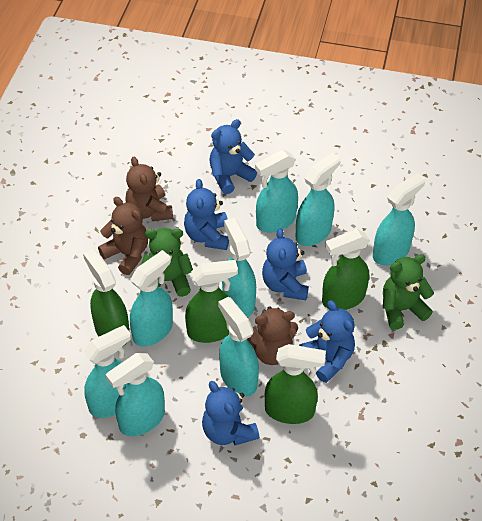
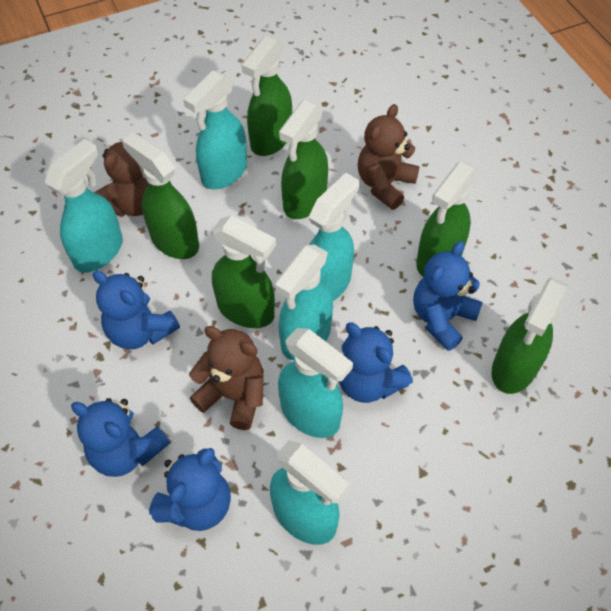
green spray bottle: 4 -> 6
green teddy bear: 2 -> 0
turquoise spray bottle: 8 -> 6

